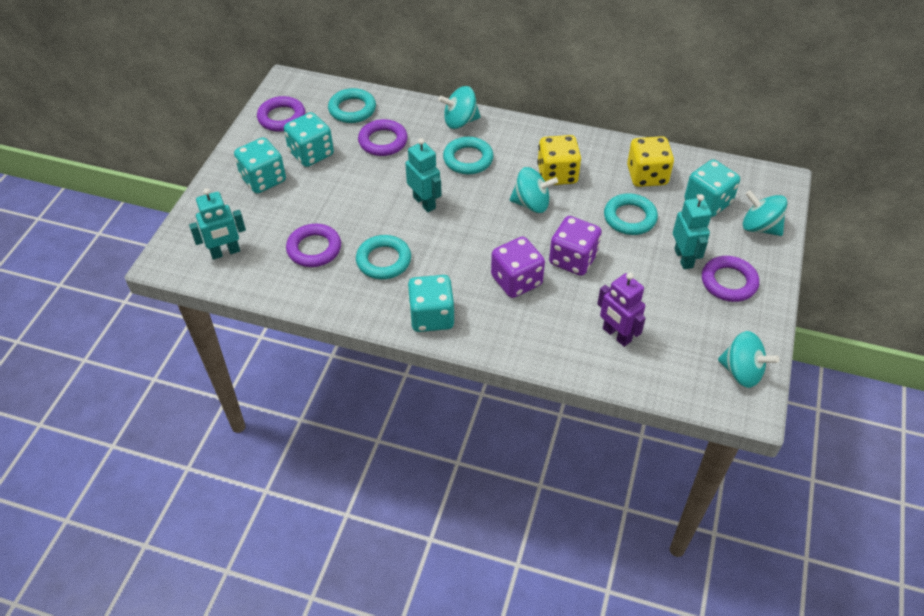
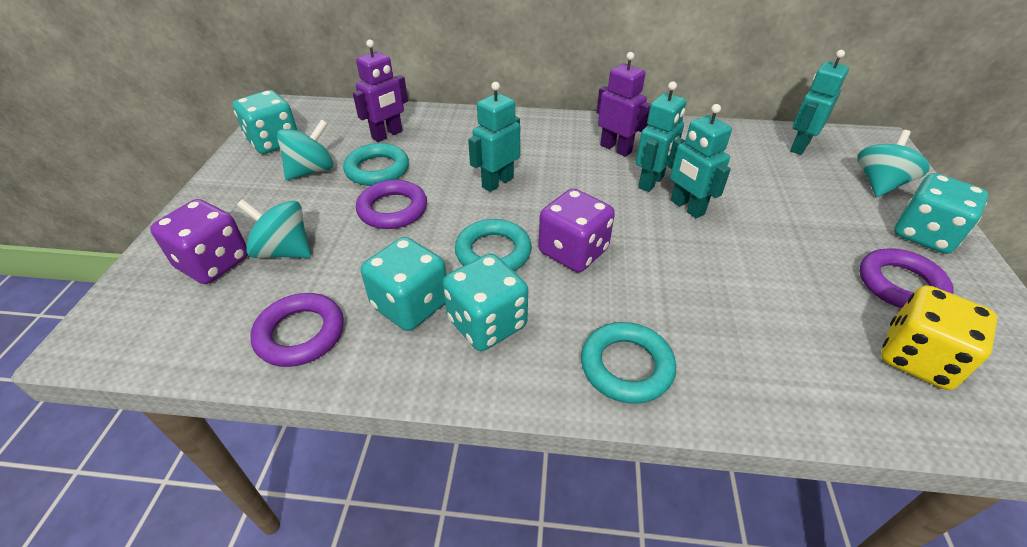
purple ring: 4 -> 3
purple robot: 1 -> 2
turquoise ring: 4 -> 3
turquoise robot: 3 -> 4
turquoise spinning top: 4 -> 3
yellow dice: 2 -> 1

